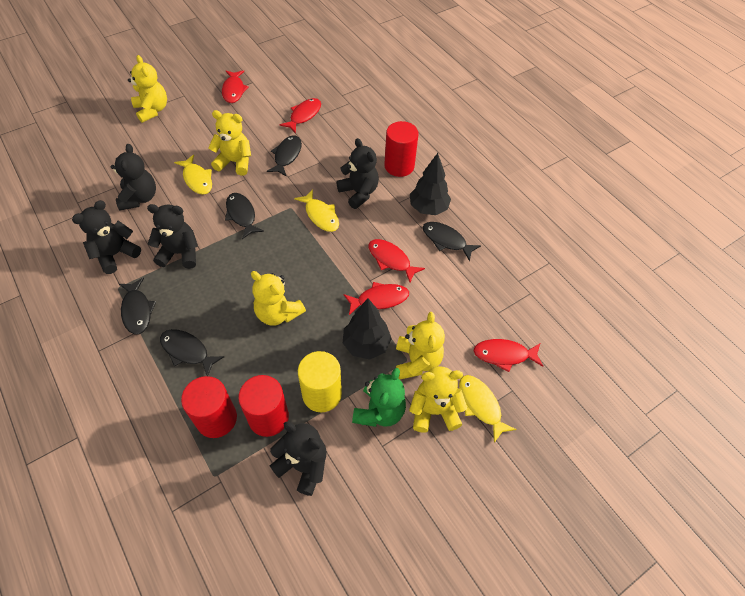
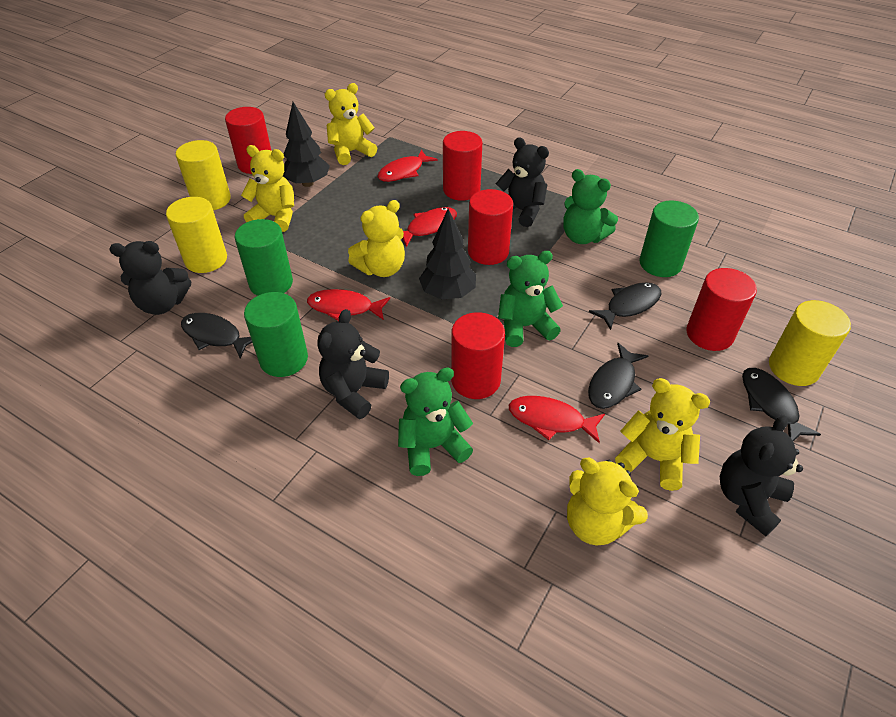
black fish: 5 -> 4
black teddy bear: 5 -> 4
green cylinder: 0 -> 3
green teddy bear: 1 -> 3
red cylinder: 3 -> 5
red fish: 5 -> 4
yellow cylinder: 1 -> 3
yellow fish: 3 -> 0

